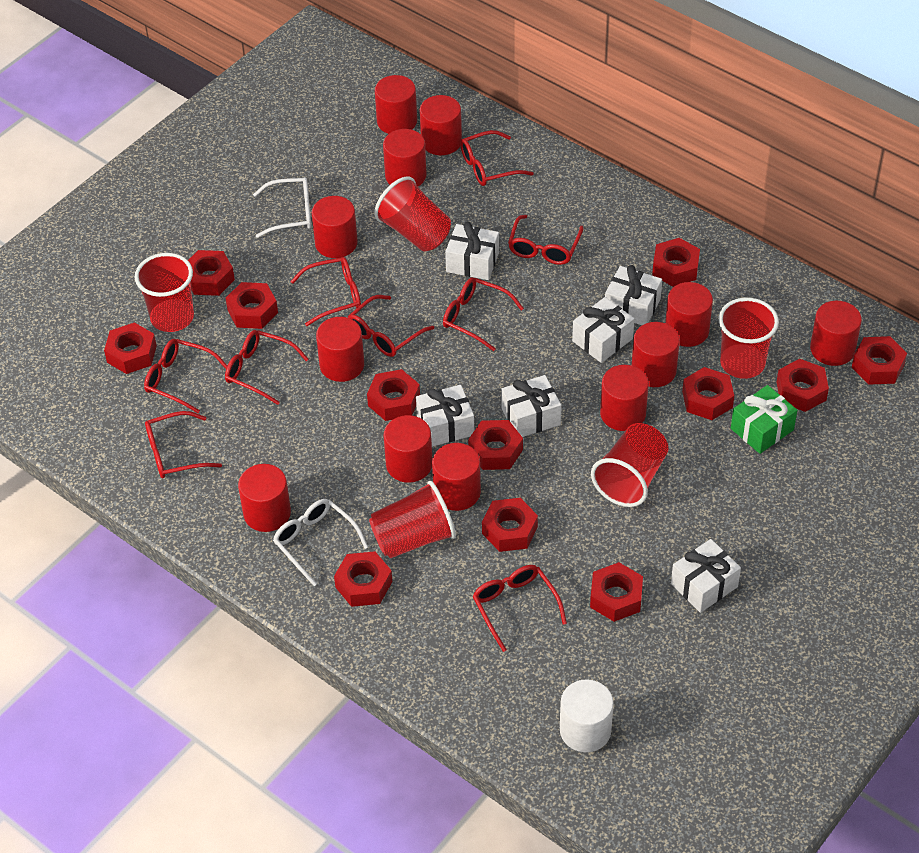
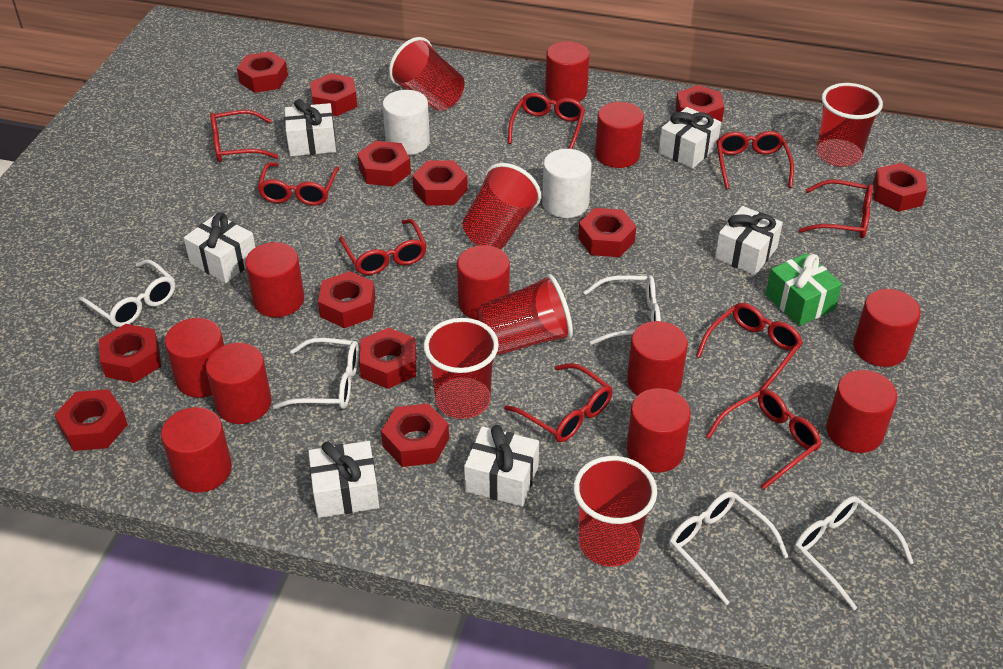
red cup: 5 -> 6
red cylinder: 12 -> 11
white cylinder: 1 -> 2
white glasses: 2 -> 5

